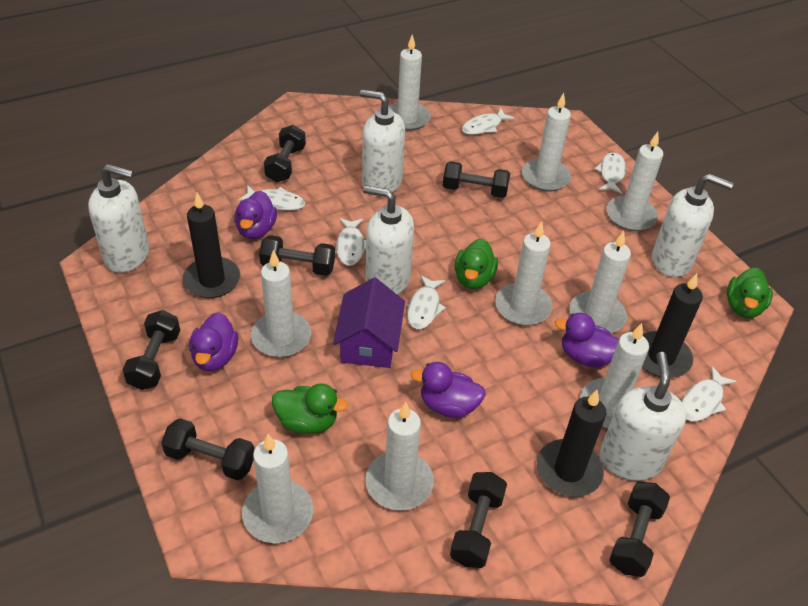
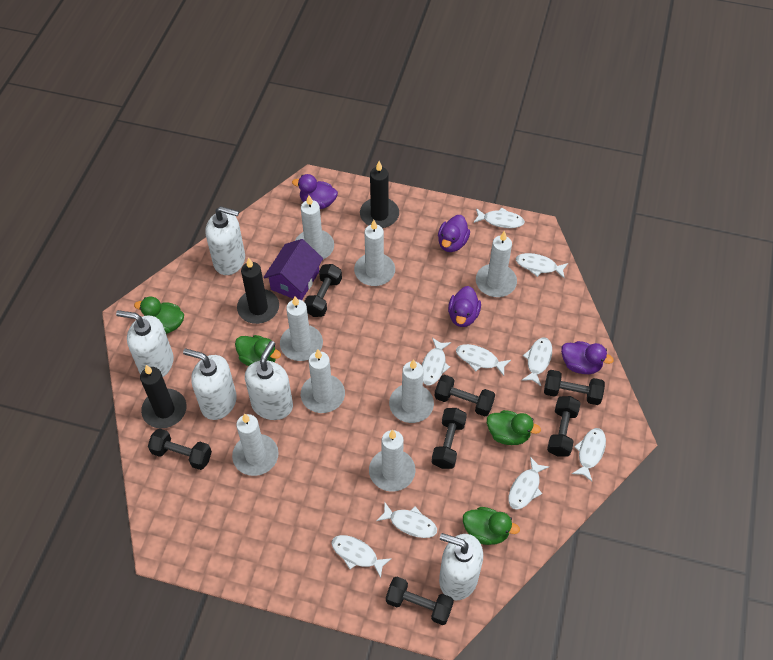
green duck: 3 -> 4
white candle: 9 -> 8
white fish: 6 -> 9

